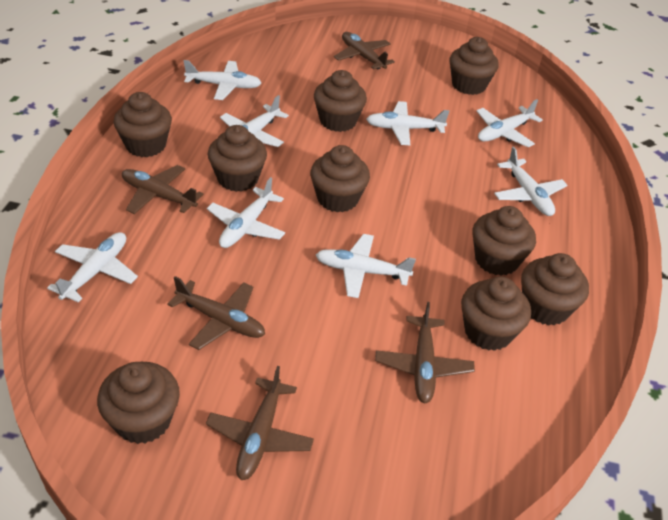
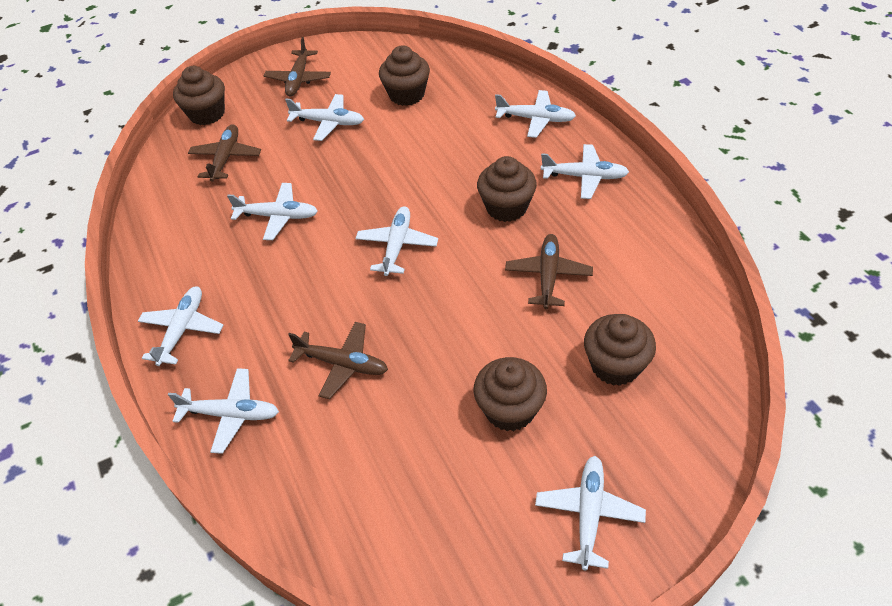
brown cupcake: 9 -> 5
brown plane: 5 -> 4

